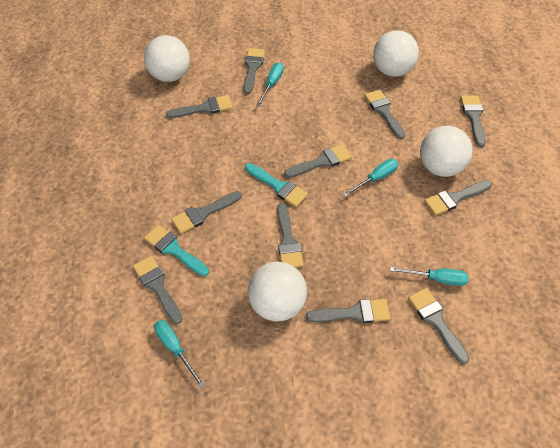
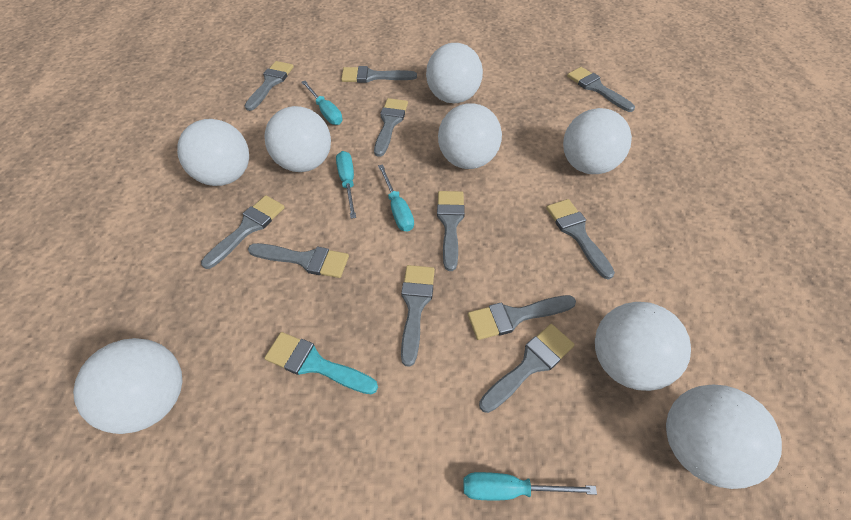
turquoise brush: 2 -> 1
white ball: 4 -> 8

